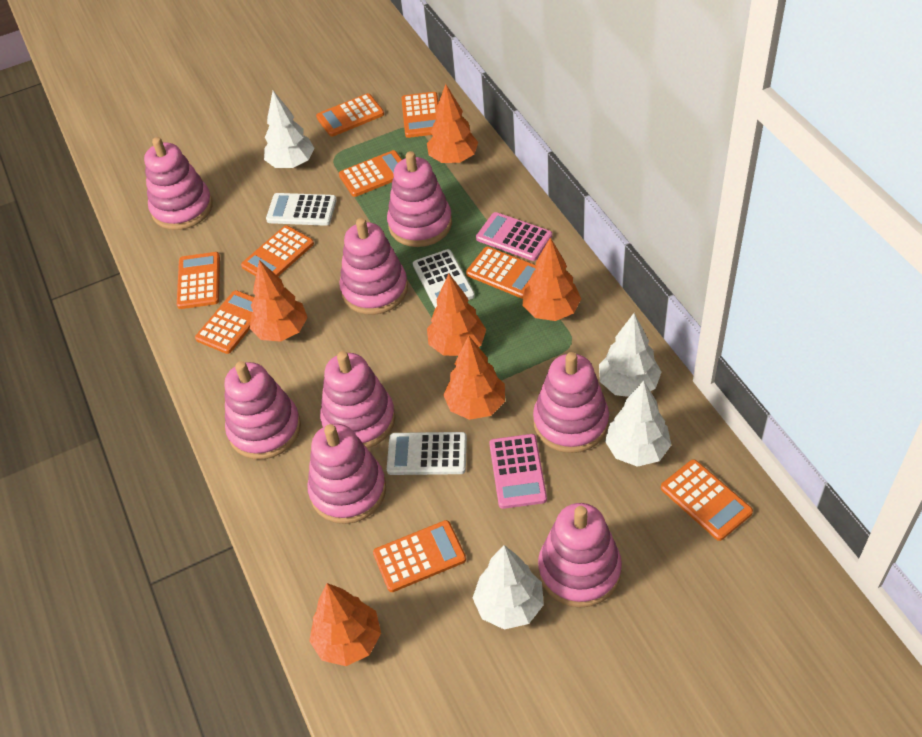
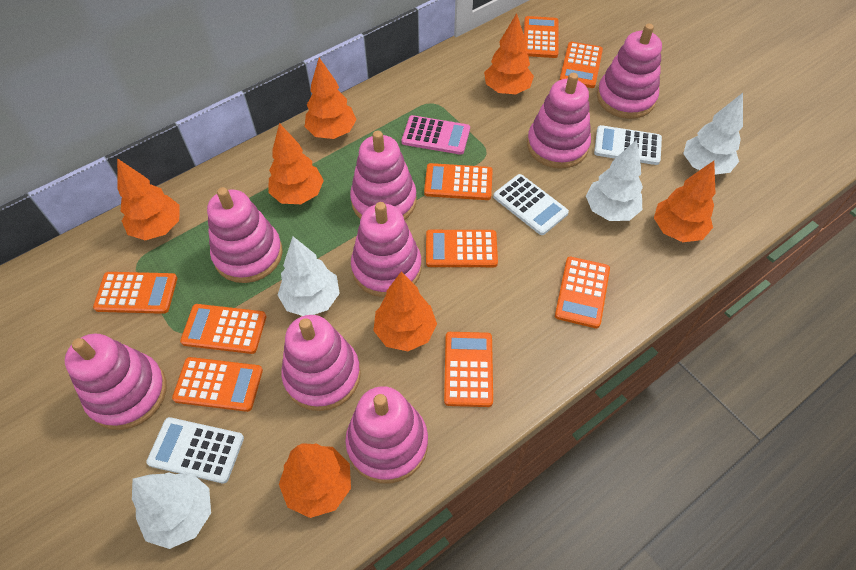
orange tree: 6 -> 7
pink calculator: 2 -> 1

